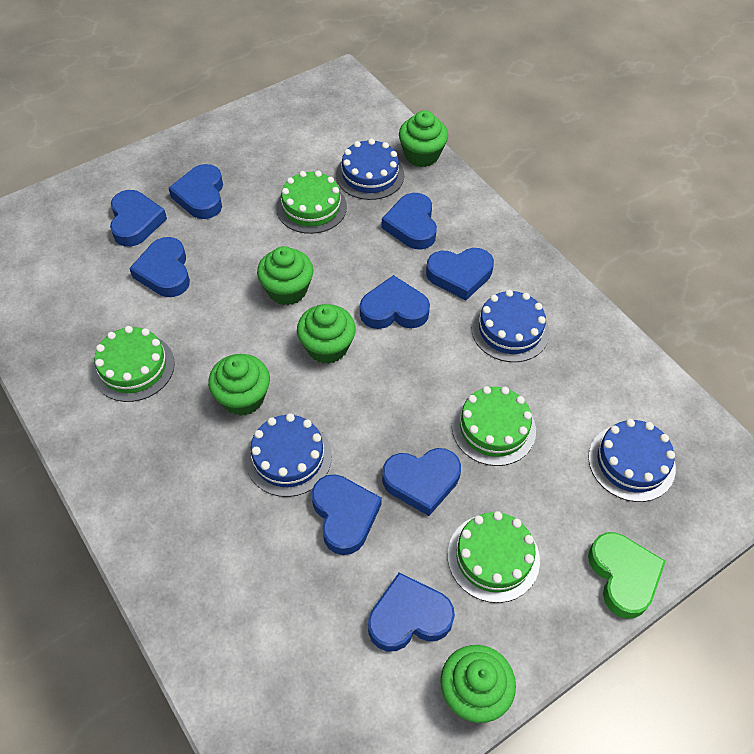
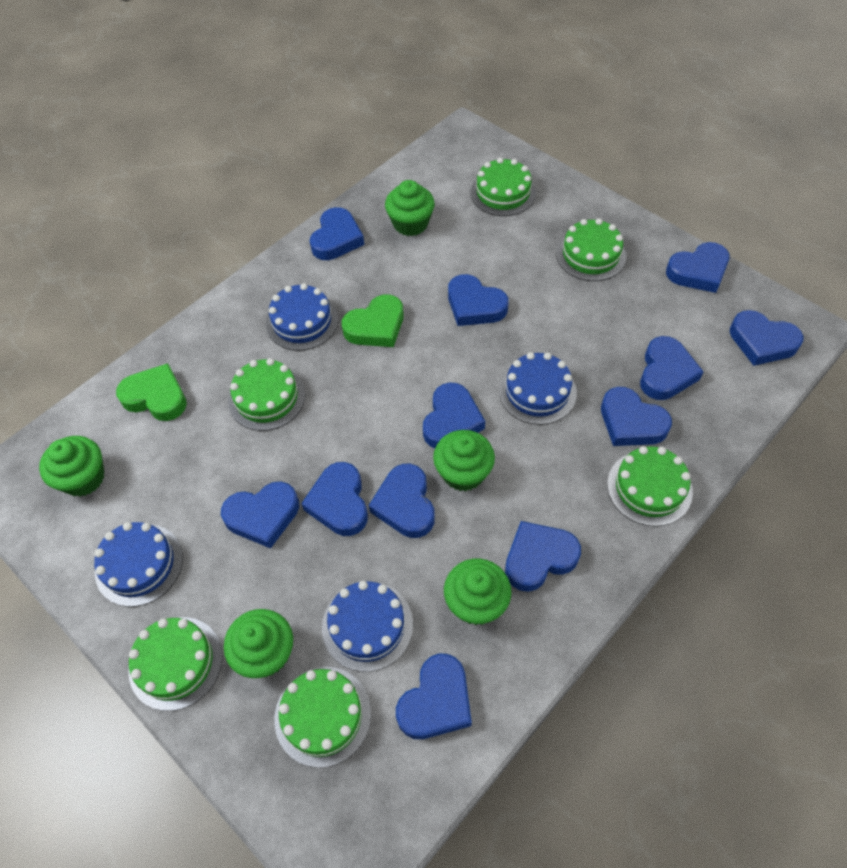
blue heart: 9 -> 12
green cake: 4 -> 6
green heart: 1 -> 2

